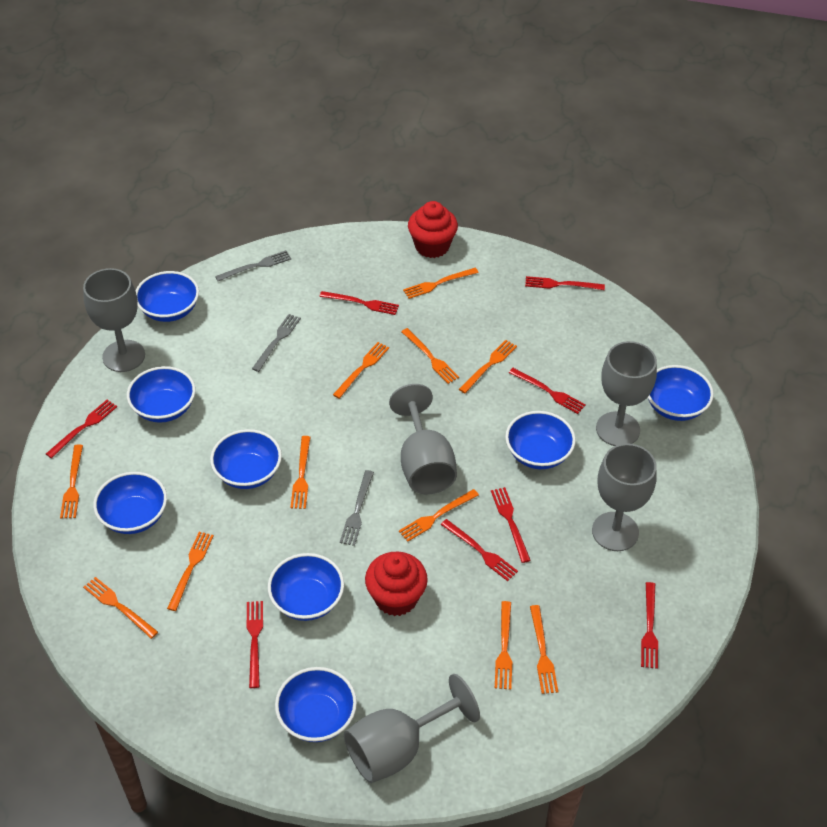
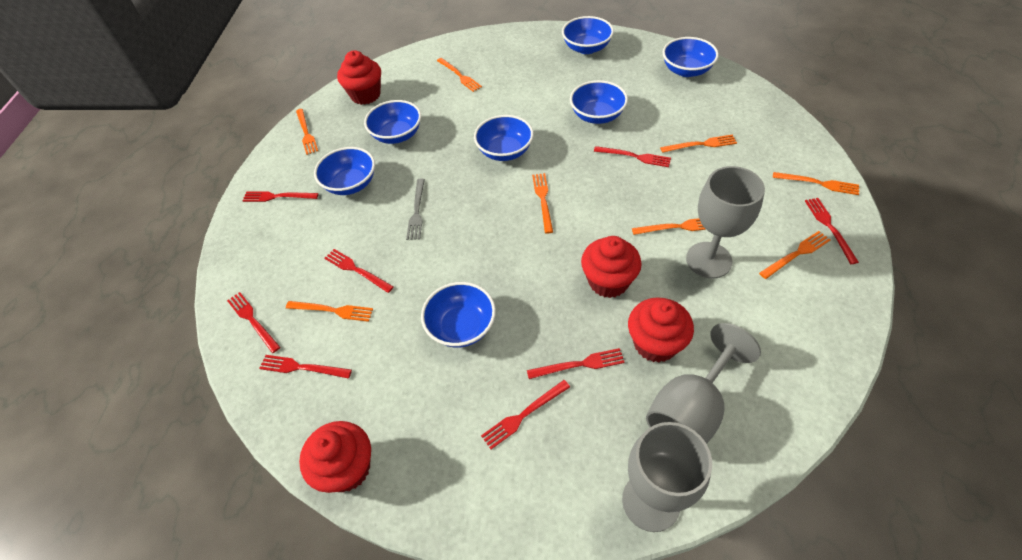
blue bowl: 8 -> 7
grey fork: 3 -> 1
grey goblet: 5 -> 3
orange fork: 11 -> 8
red cupcake: 2 -> 4

